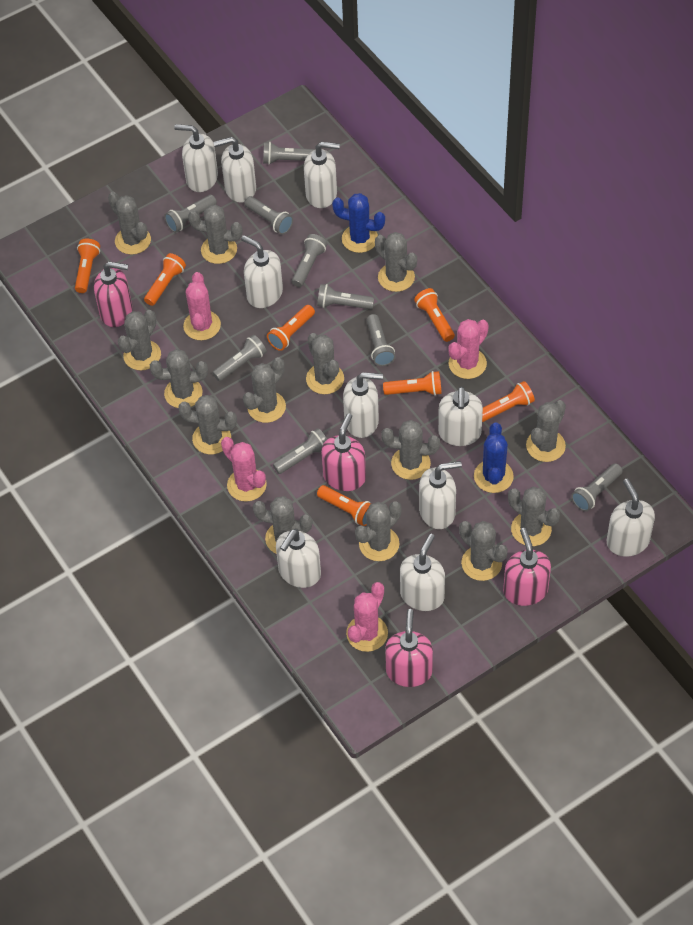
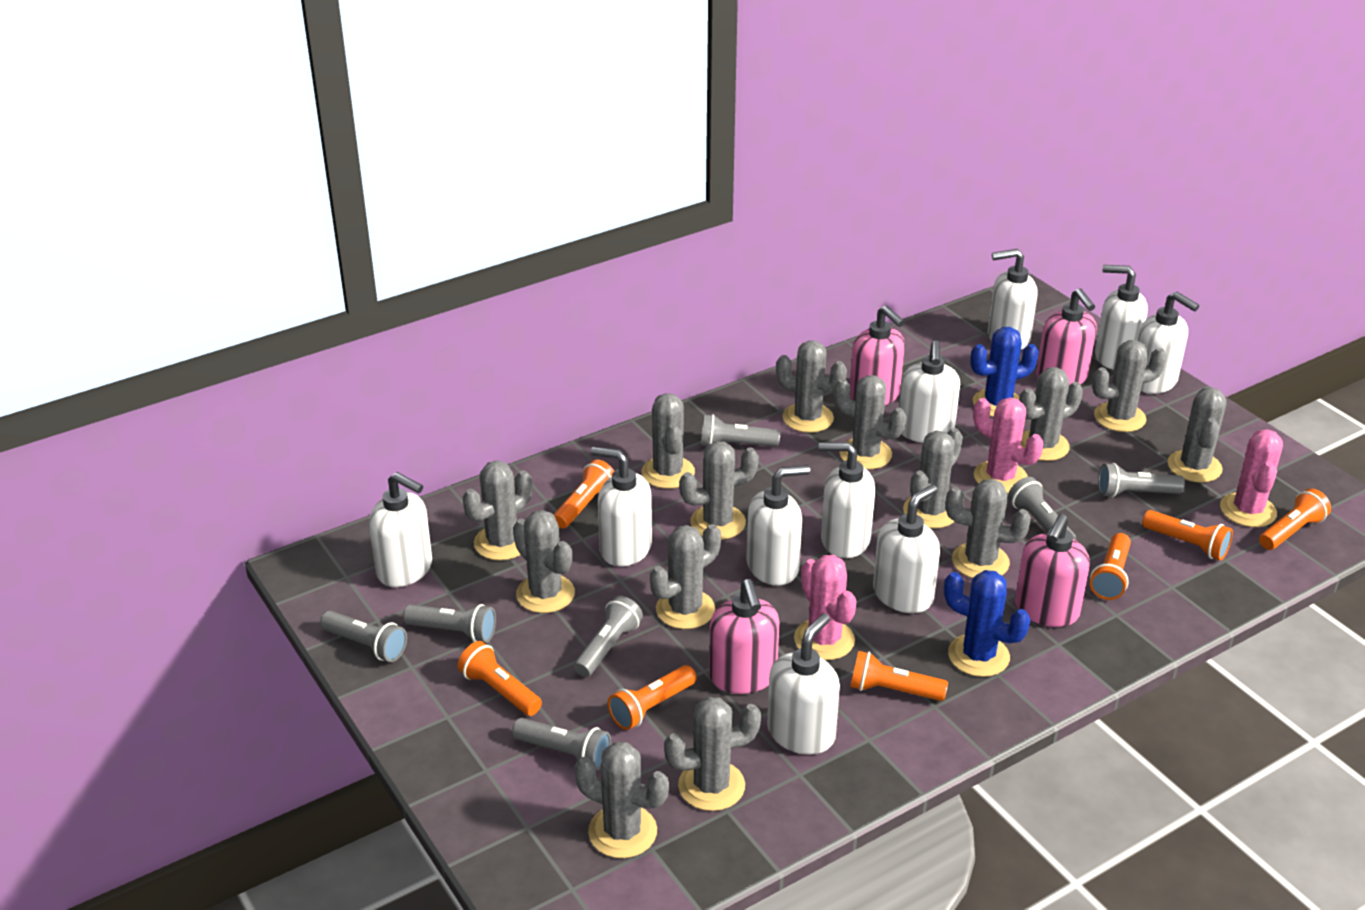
grey flashlight: 9 -> 7
pink cactus: 4 -> 3

